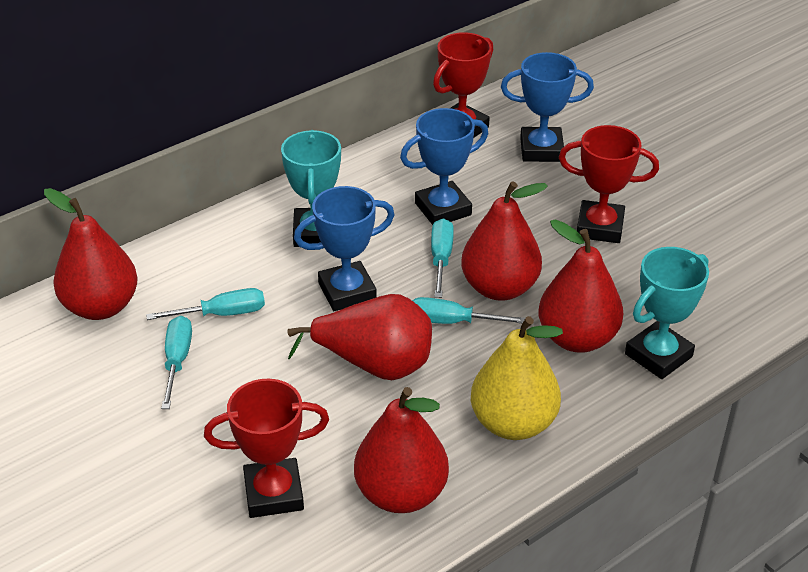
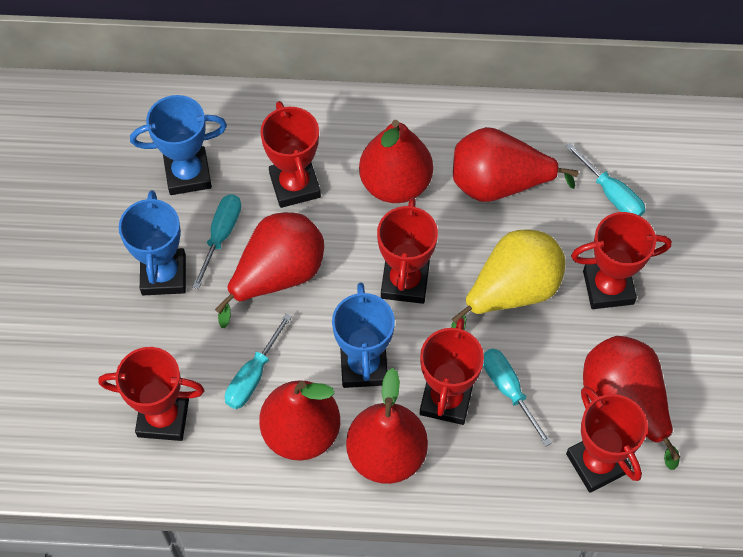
red pear: 5 -> 6
red trophy: 3 -> 6
turquoise trophy: 2 -> 0

